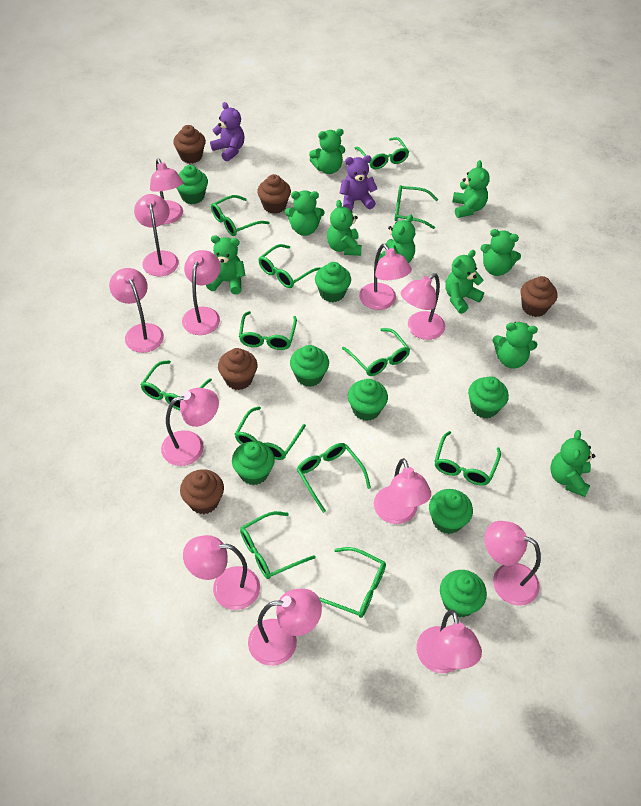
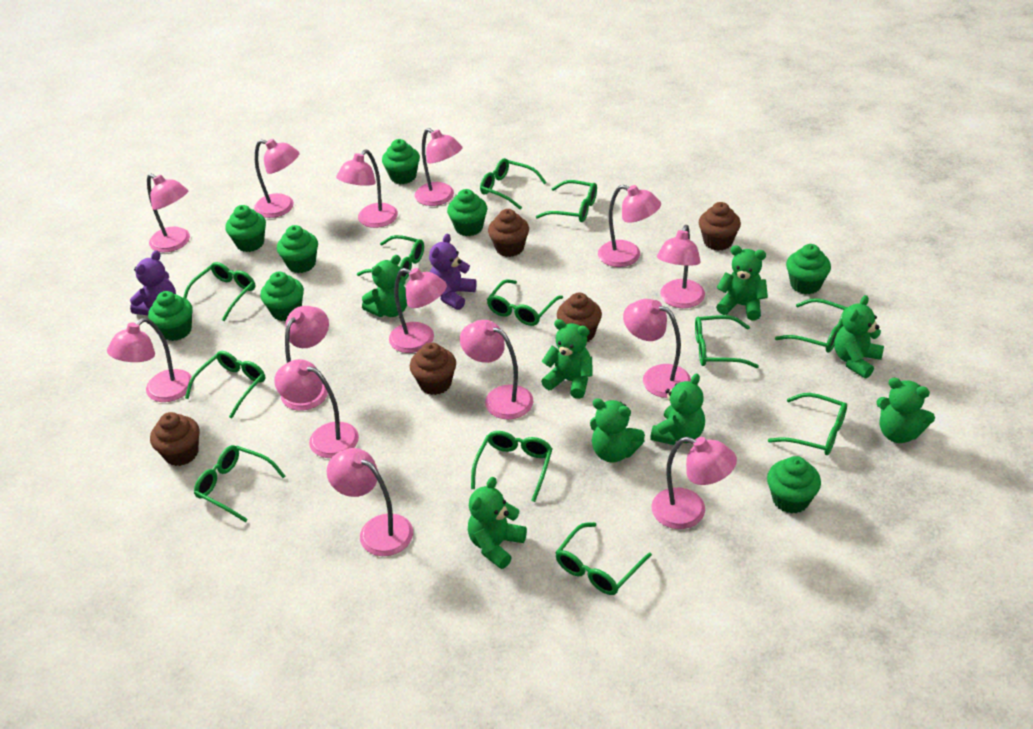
green teddy bear: 10 -> 8
pink lamp: 12 -> 14

